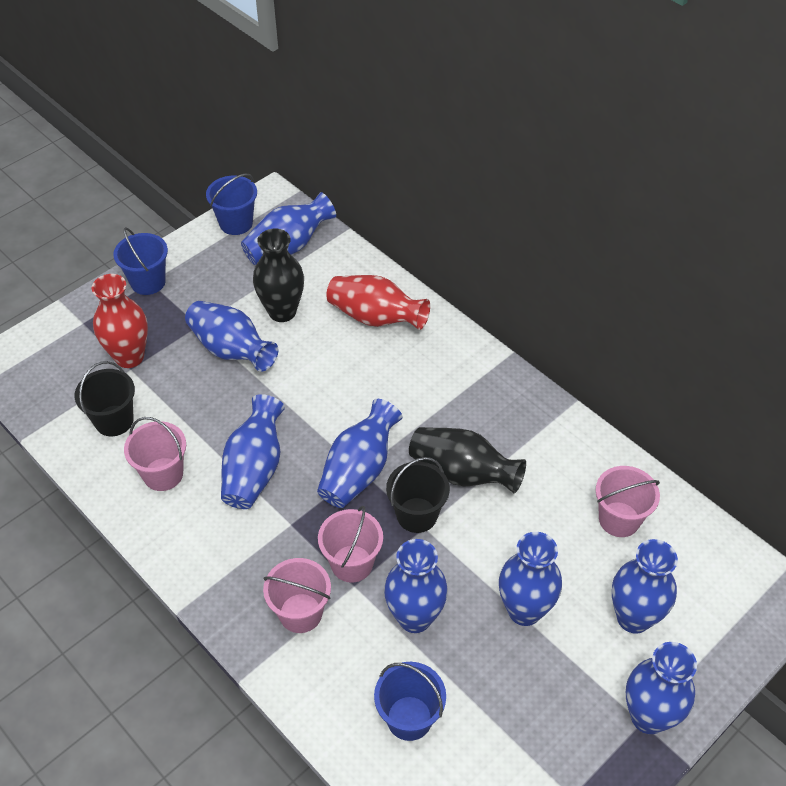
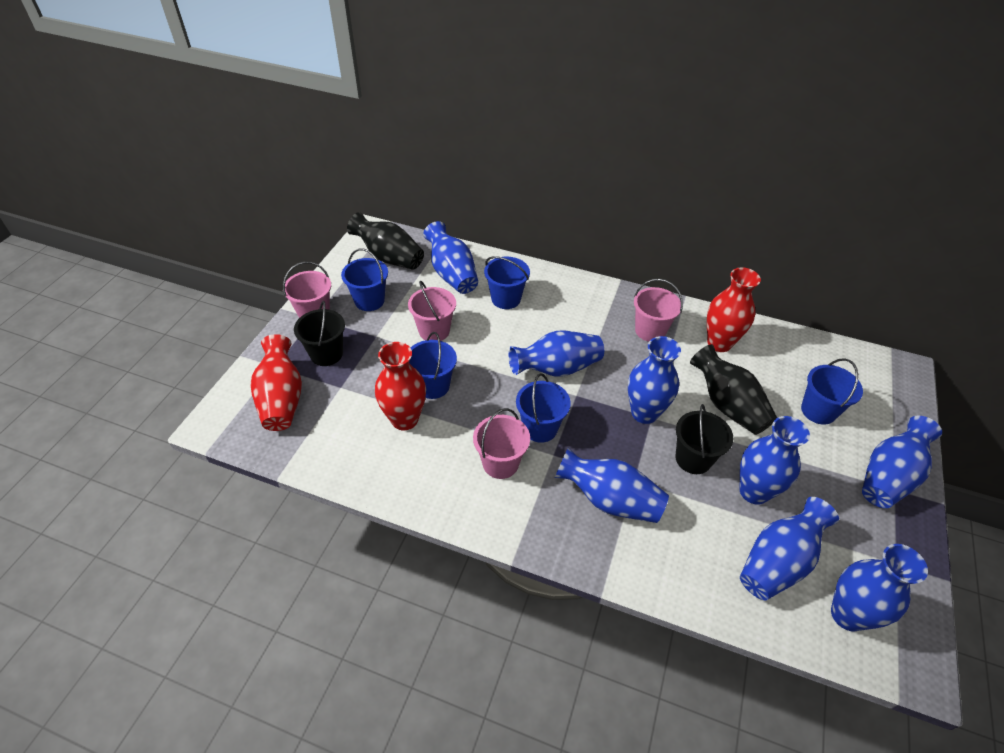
blue bucket: 3 -> 5
red vase: 2 -> 3

